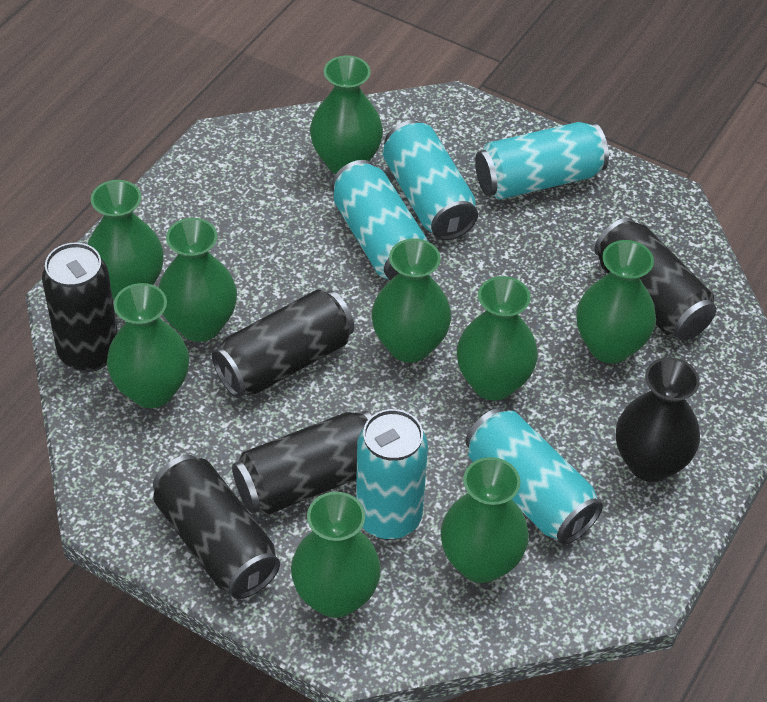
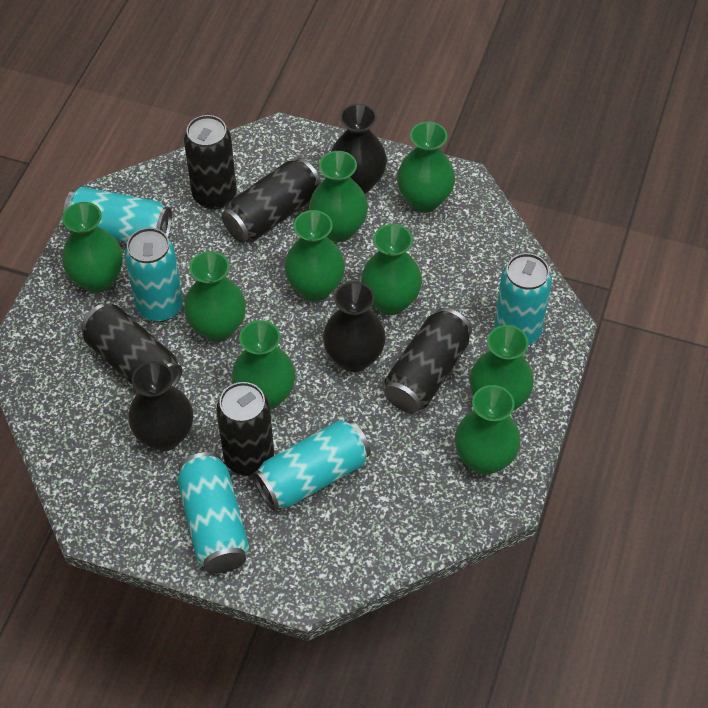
black vase: 1 -> 3

